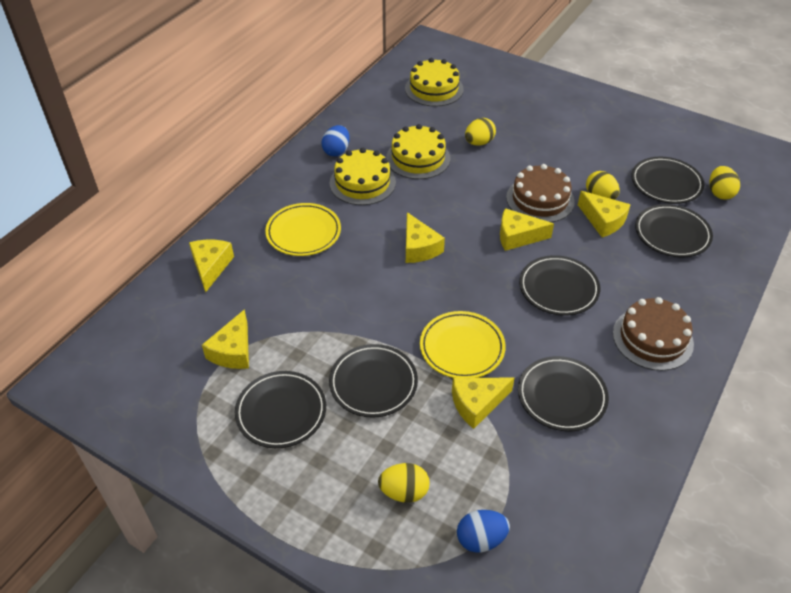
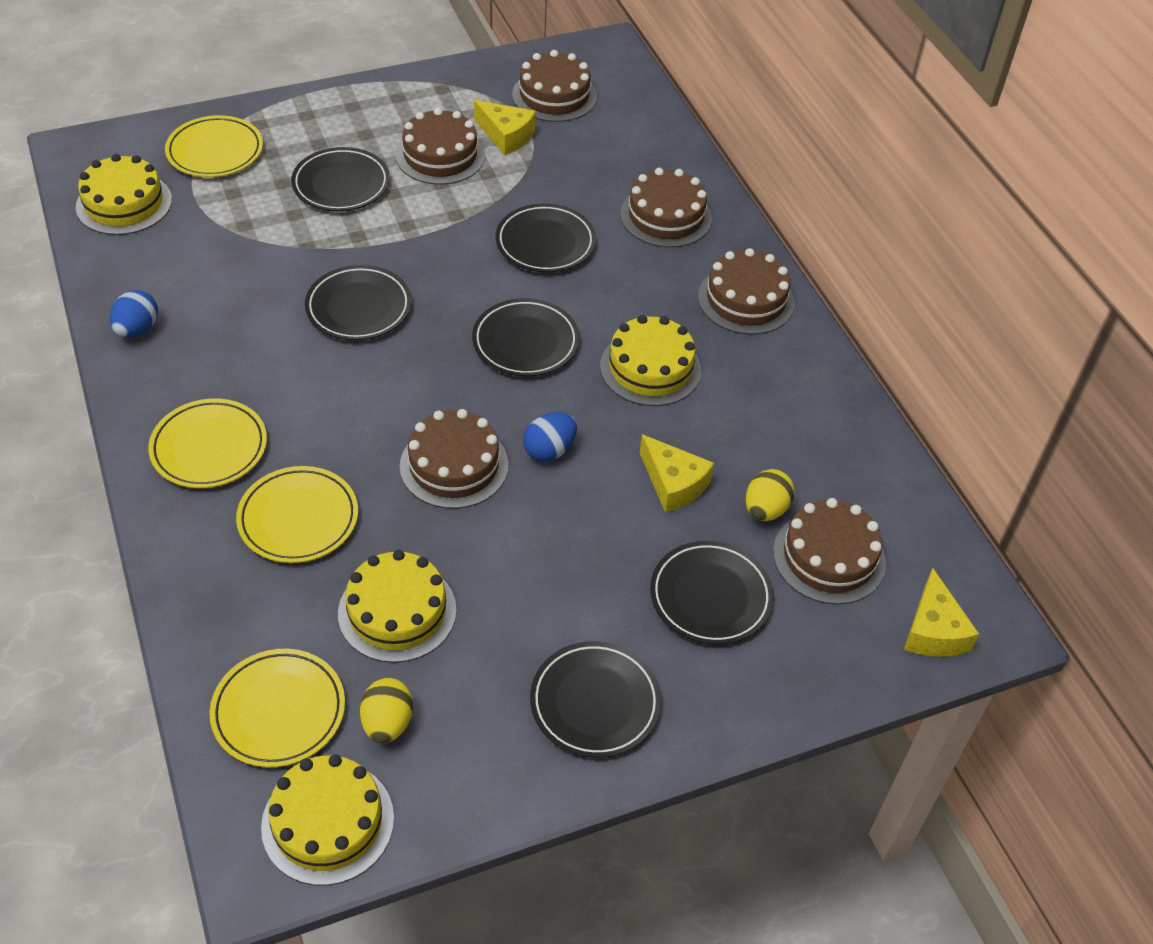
brown cake: 2 -> 6
yellow cake: 3 -> 4
yellow cheese: 6 -> 3
yellow egg: 4 -> 2
yellow plate: 2 -> 4

